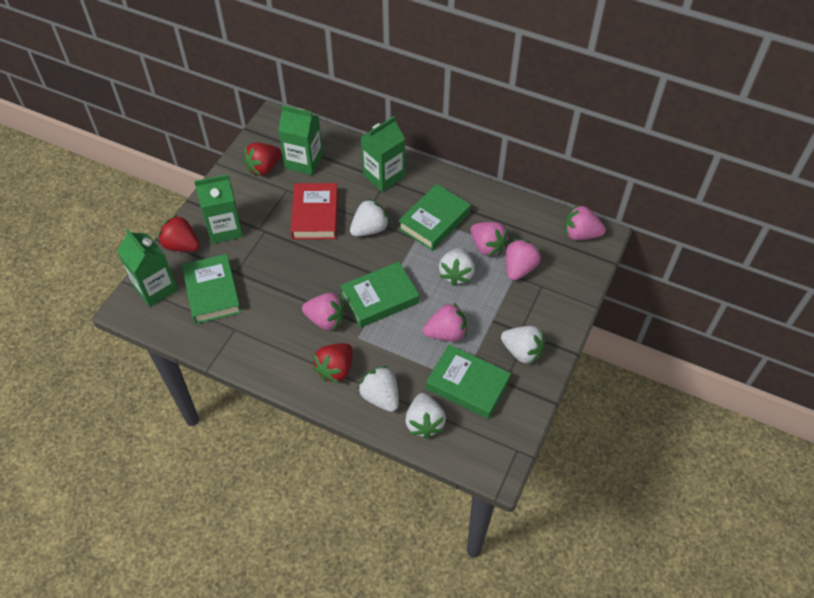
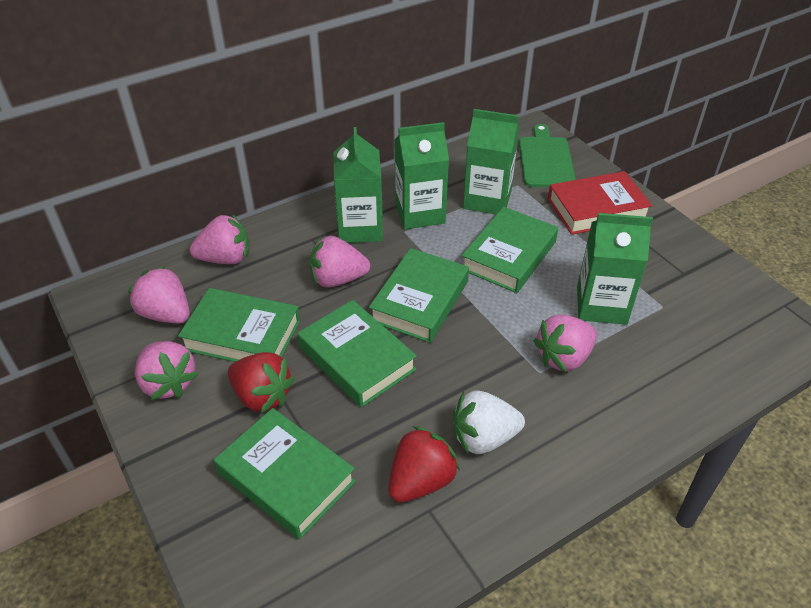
green book: 4 -> 5
green cutting board: 0 -> 1
red strawberry: 3 -> 2
white strawberry: 5 -> 1

